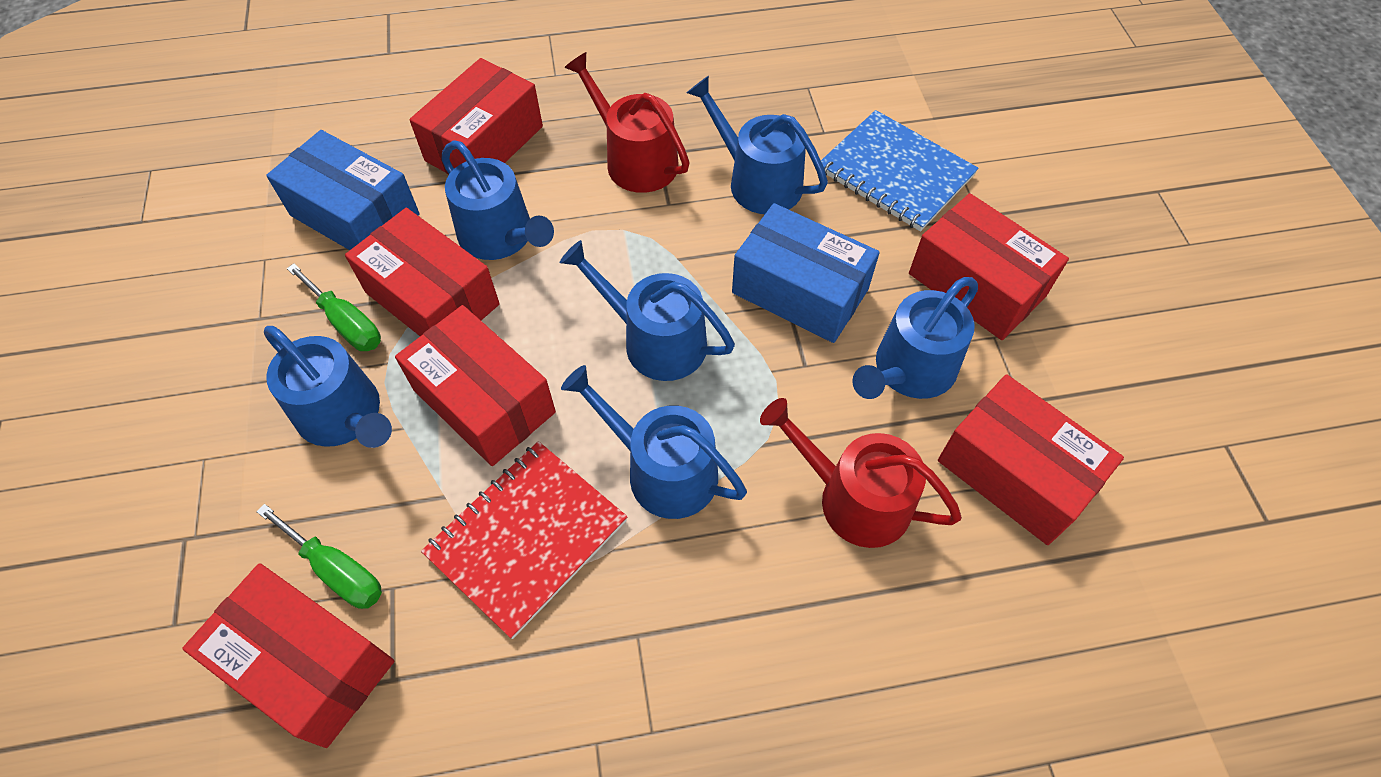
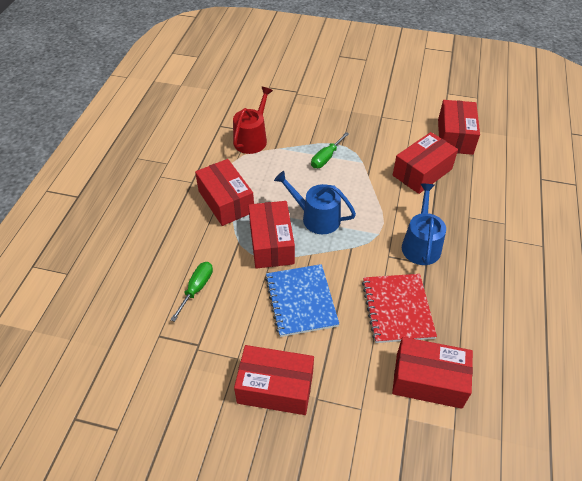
blue box: 2 -> 0
blue watering can: 6 -> 2
red watering can: 2 -> 1

